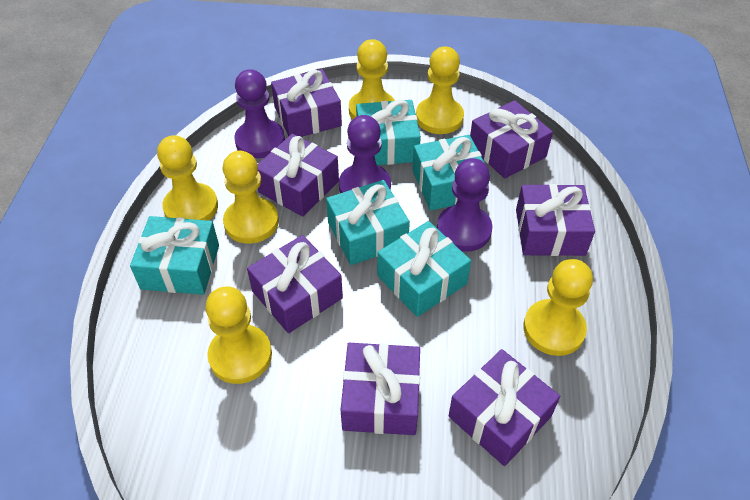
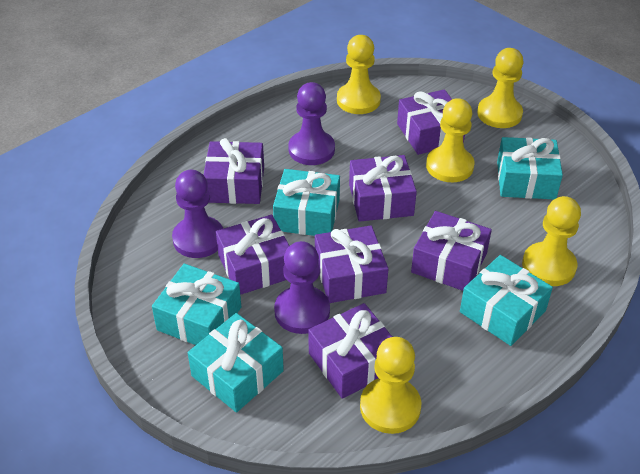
yellow pawn: 6 -> 5

